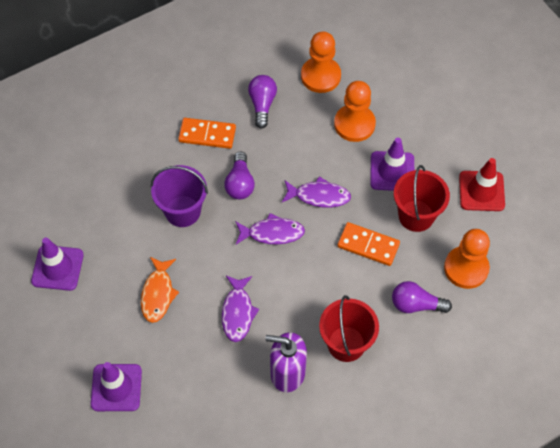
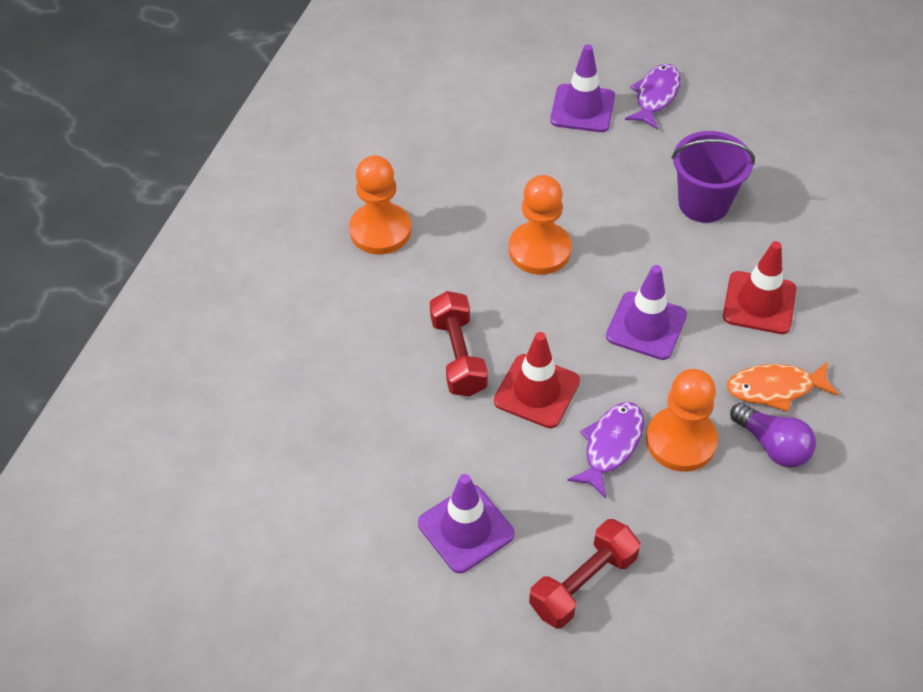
orange domino: 2 -> 0
purple fish: 3 -> 2
purple light bulb: 3 -> 1
purple soap dispenser: 1 -> 0
red bucket: 2 -> 0
red dumbbell: 0 -> 2
red traffic cone: 1 -> 2

